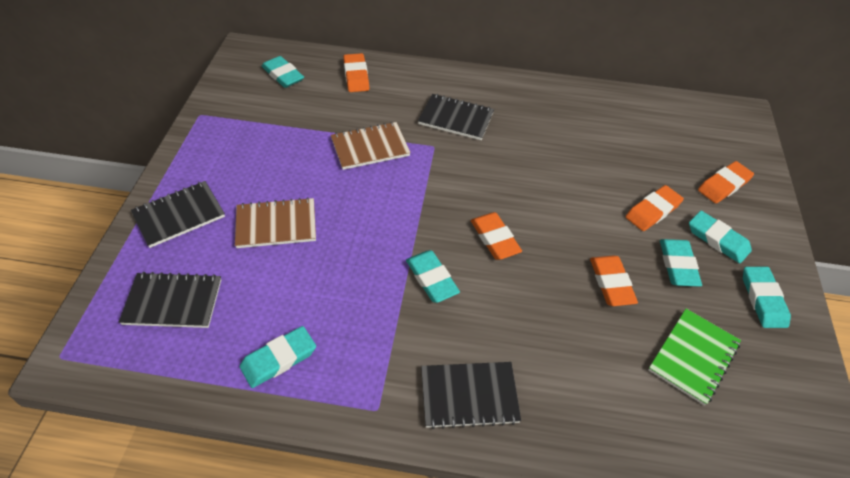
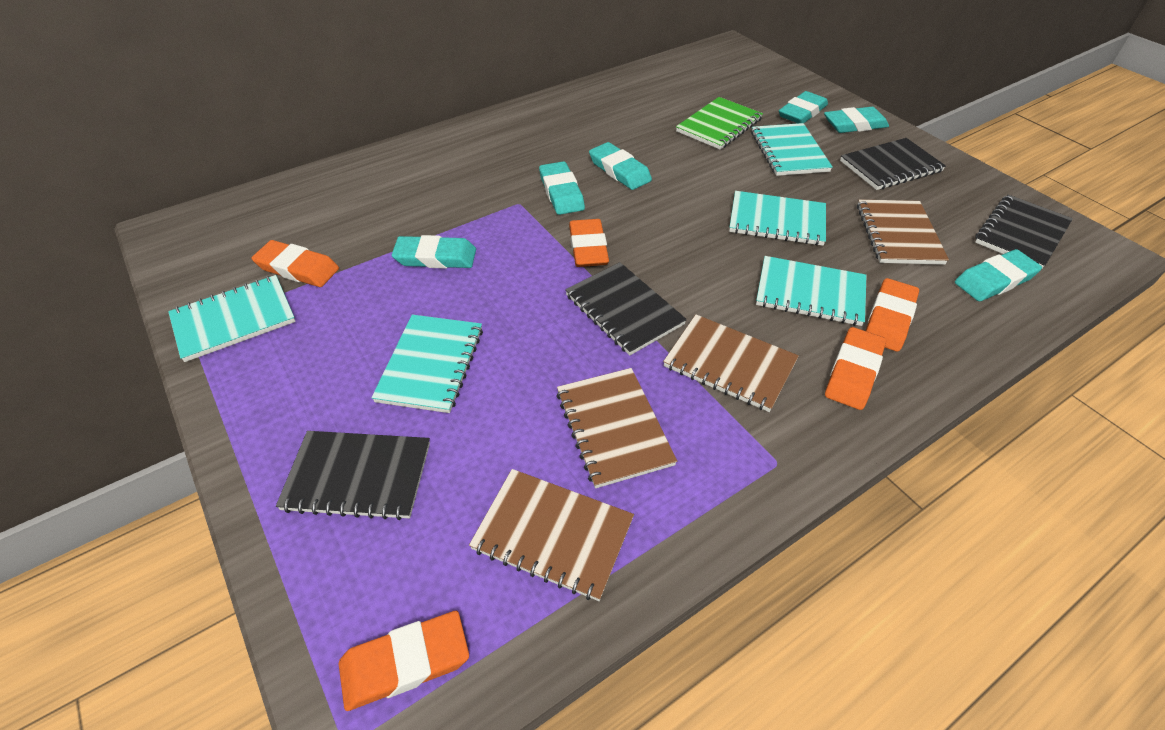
brown notebook: 2 -> 4
turquoise notebook: 0 -> 5

